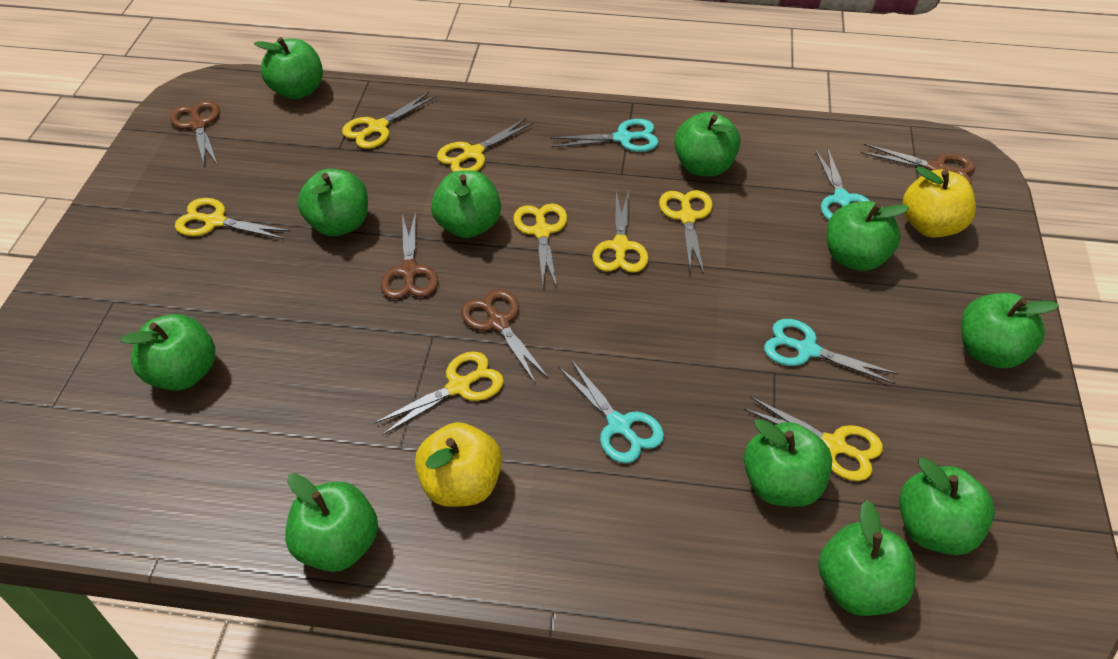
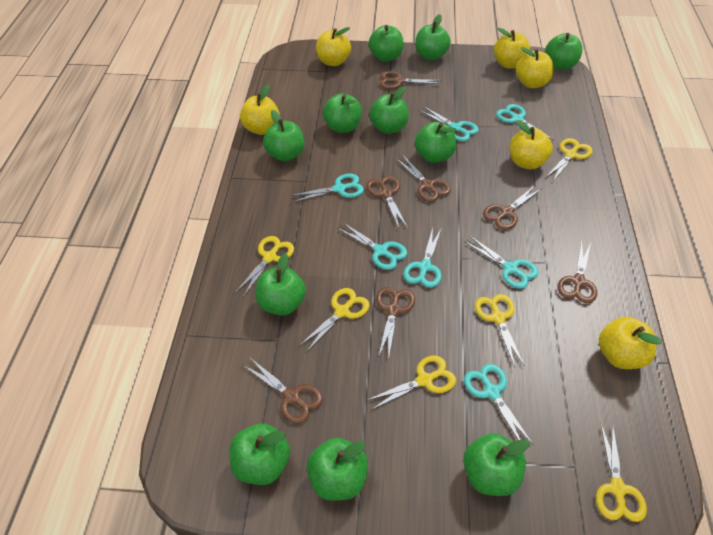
brown scissors: 4 -> 7
turquoise scissors: 4 -> 7
yellow apple: 2 -> 6
yellow scissors: 8 -> 6

